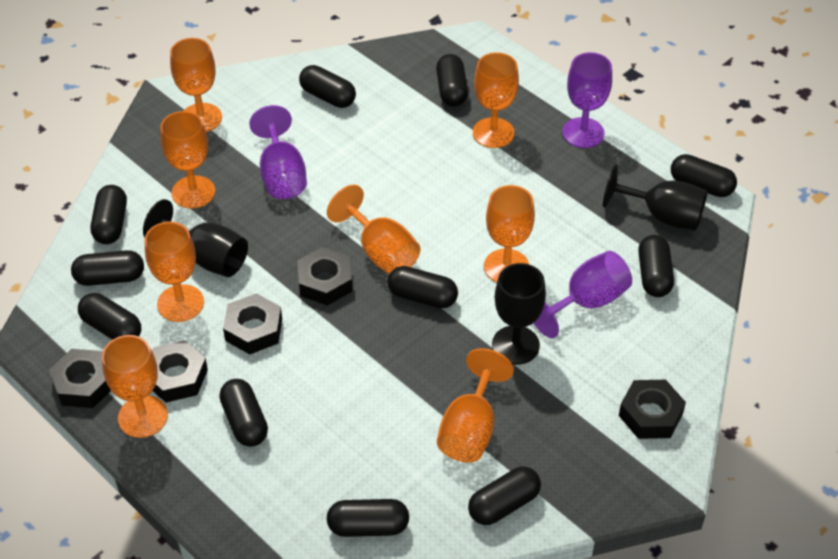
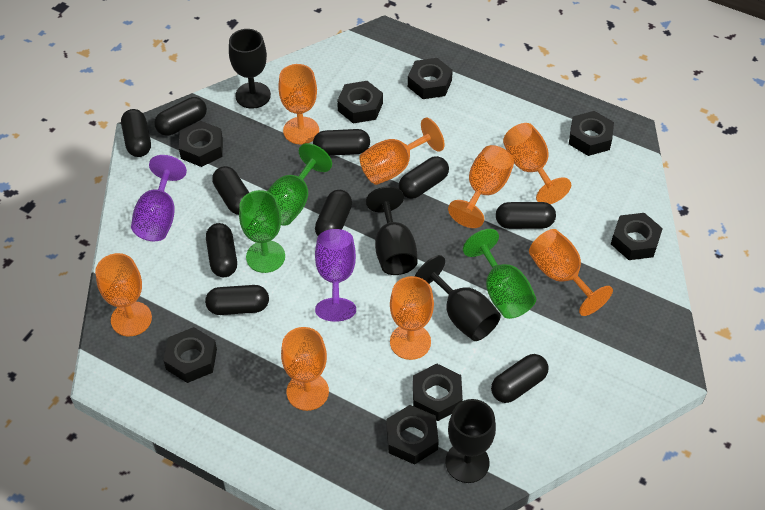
black capsule: 11 -> 10
black goblet: 3 -> 4
black nut: 5 -> 8
green goblet: 0 -> 3
purple goblet: 3 -> 2

